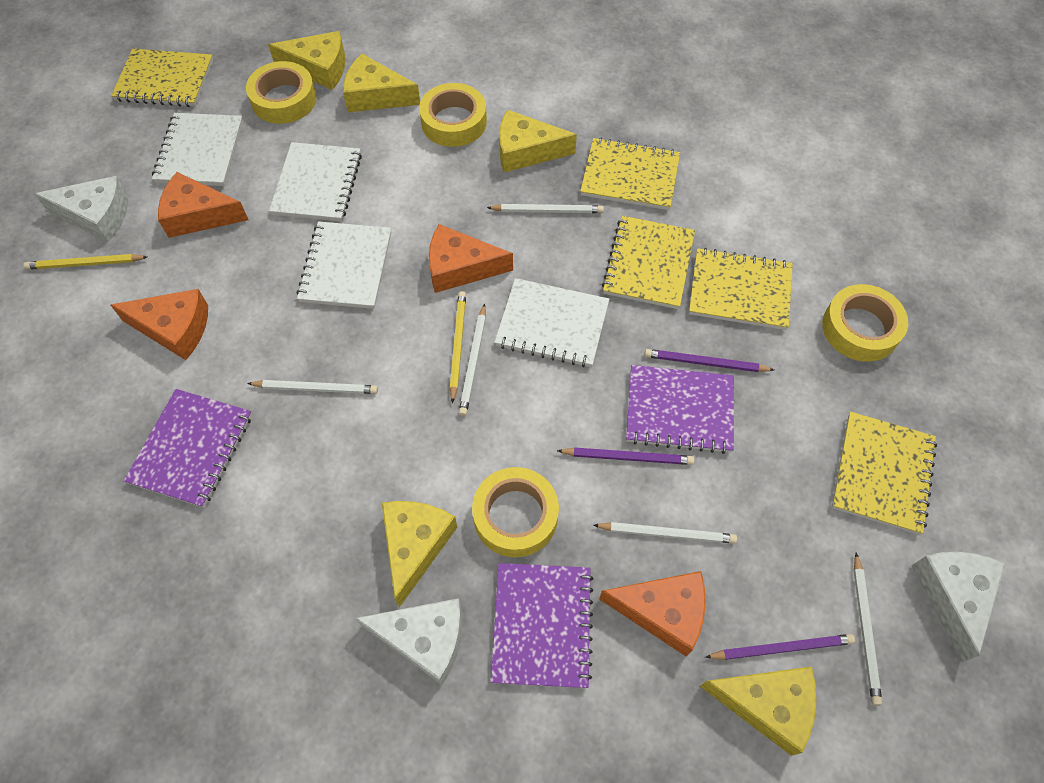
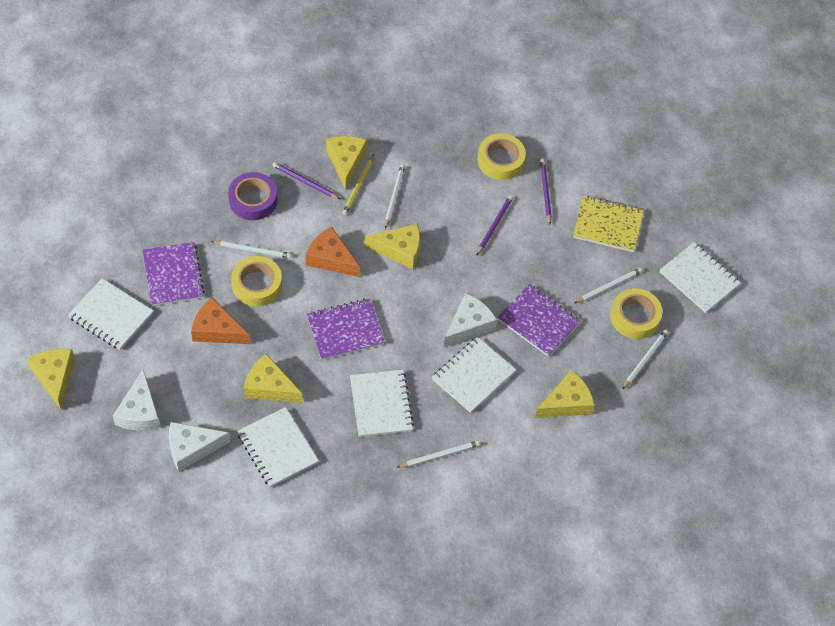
orange cheese: 4 -> 2
purple tape: 0 -> 1
white notebook: 4 -> 5
yellow notebook: 5 -> 1
yellow pencil: 2 -> 1
yellow tape: 4 -> 3

